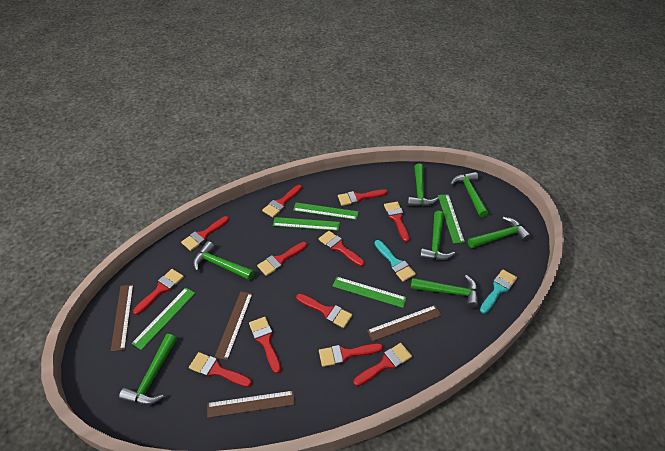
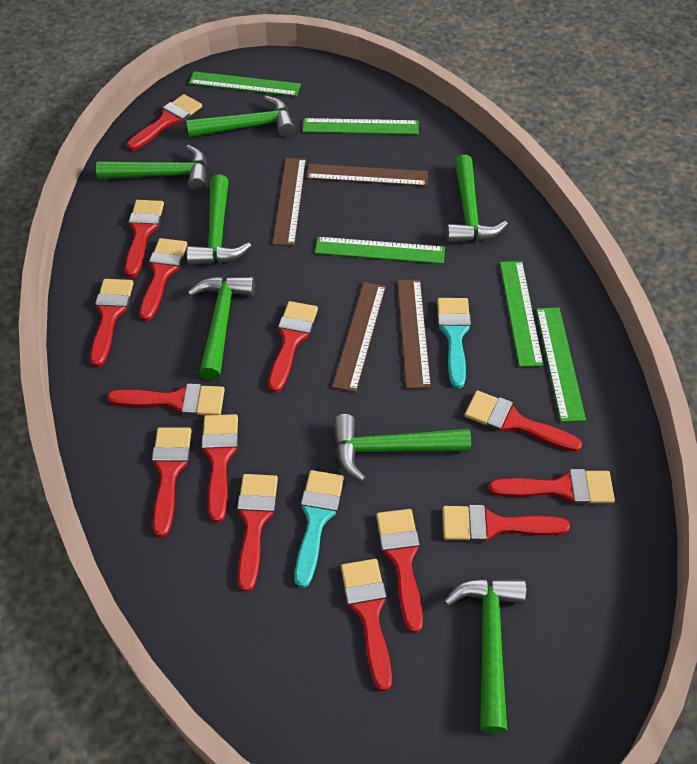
red brush: 12 -> 14

